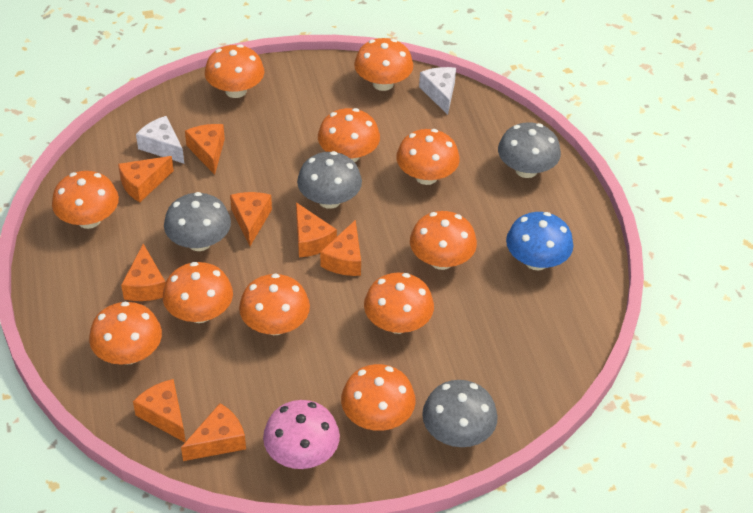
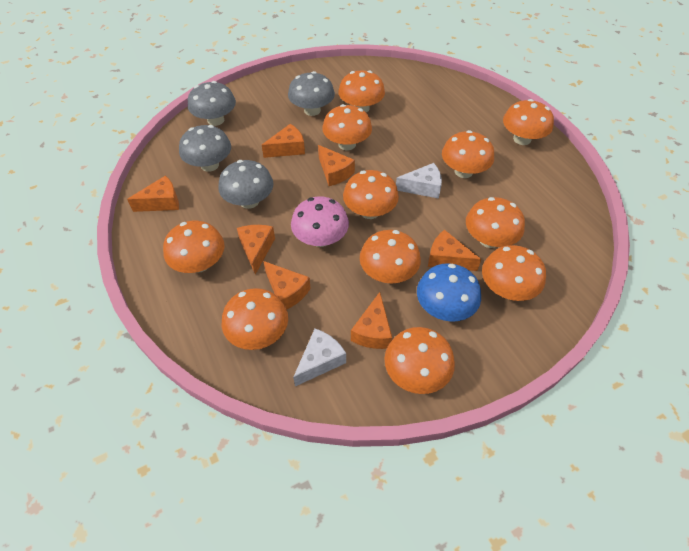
orange cheese: 8 -> 7

